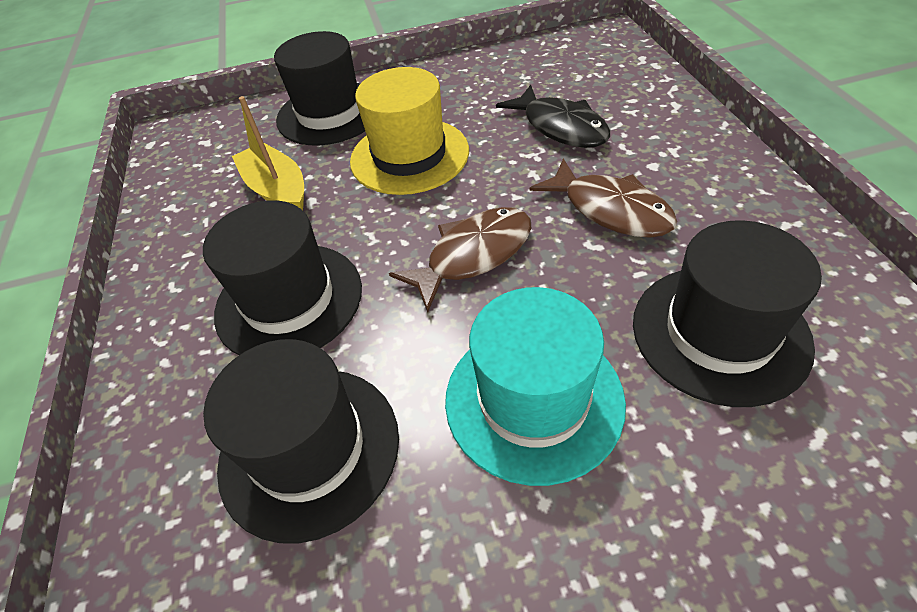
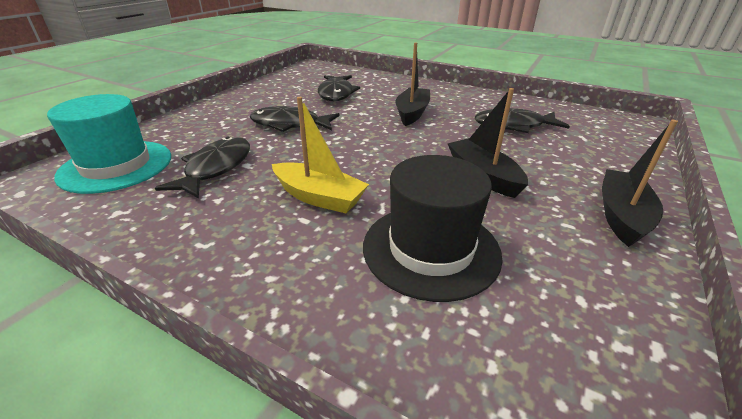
black boat: 0 -> 3
black fish: 1 -> 4
black hat: 4 -> 1
brown fish: 2 -> 0
yellow hat: 1 -> 0

